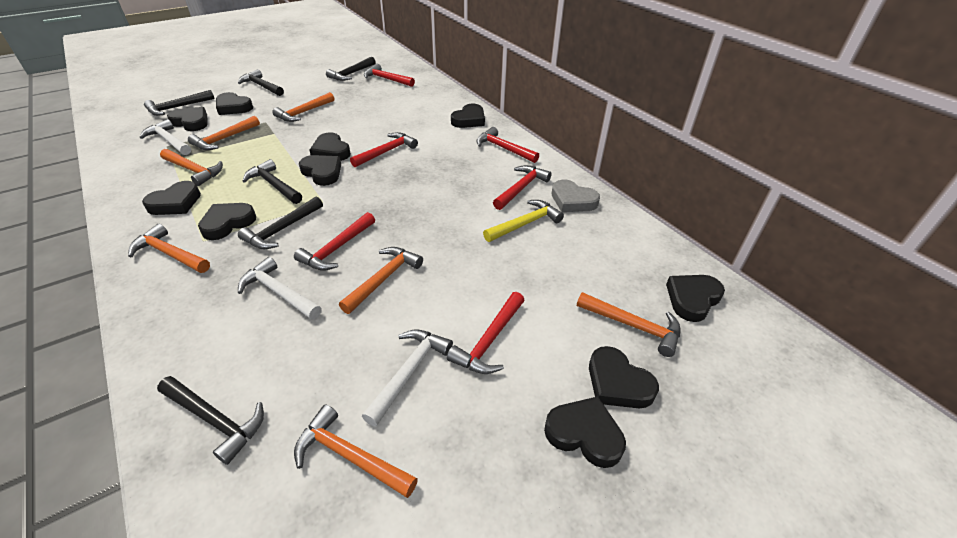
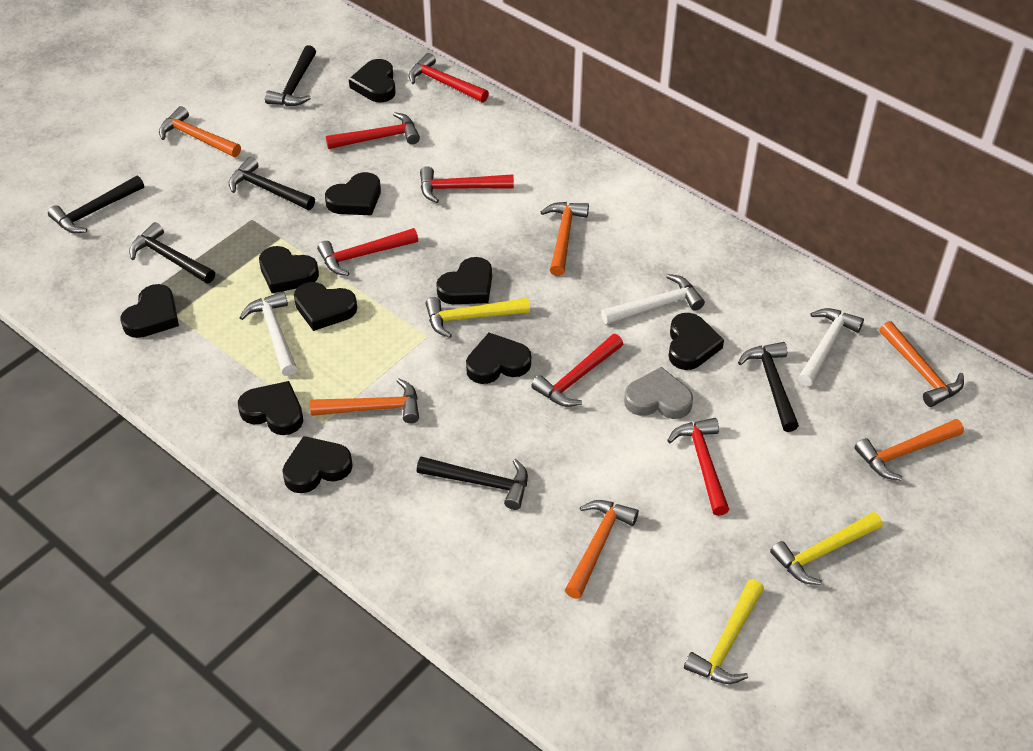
orange hammer: 7 -> 6
yellow hammer: 1 -> 3

